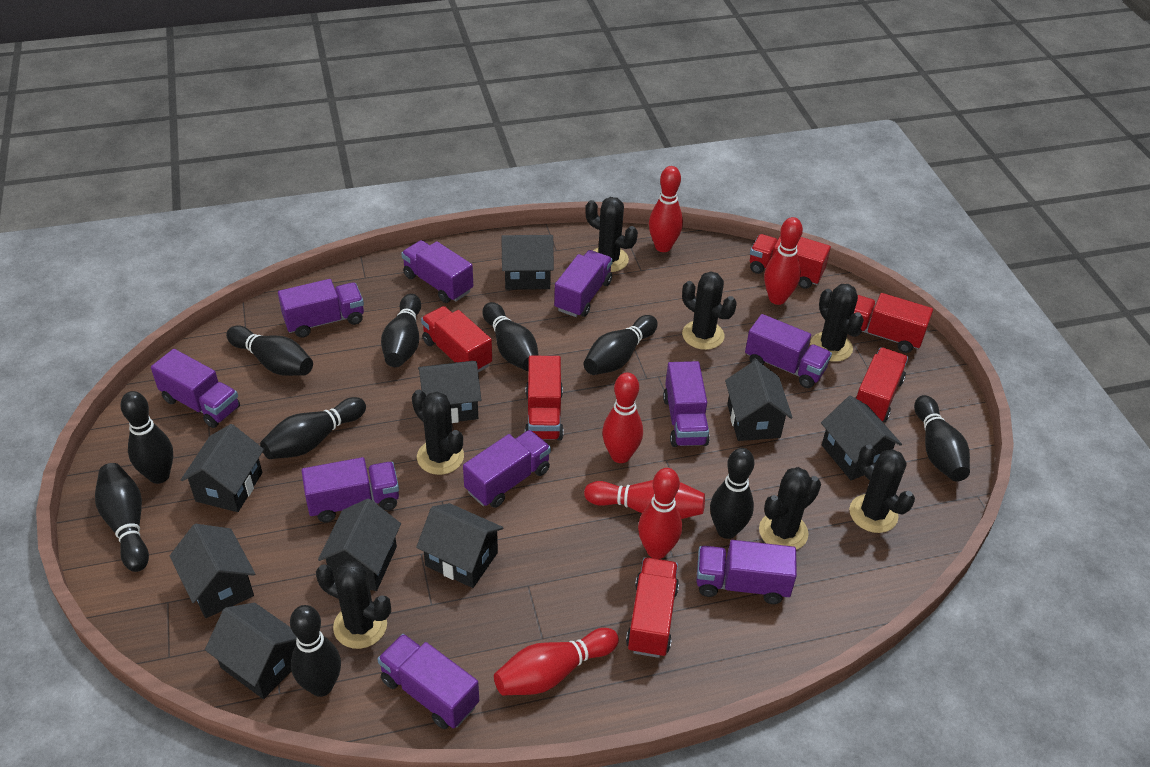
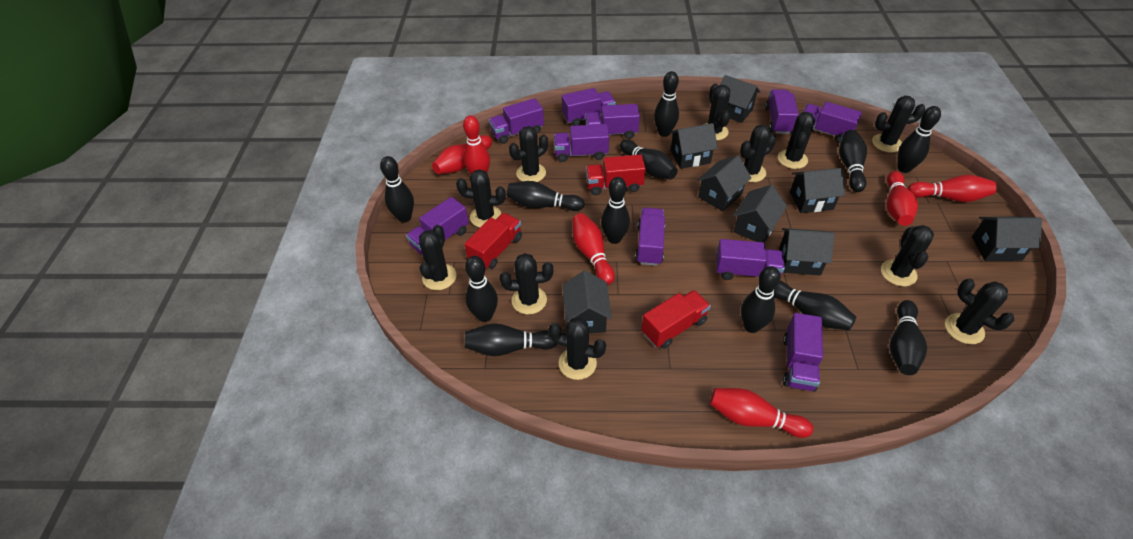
black bowling pin: 10 -> 12
black cactus: 7 -> 11
black house: 9 -> 8
red truck: 6 -> 3

